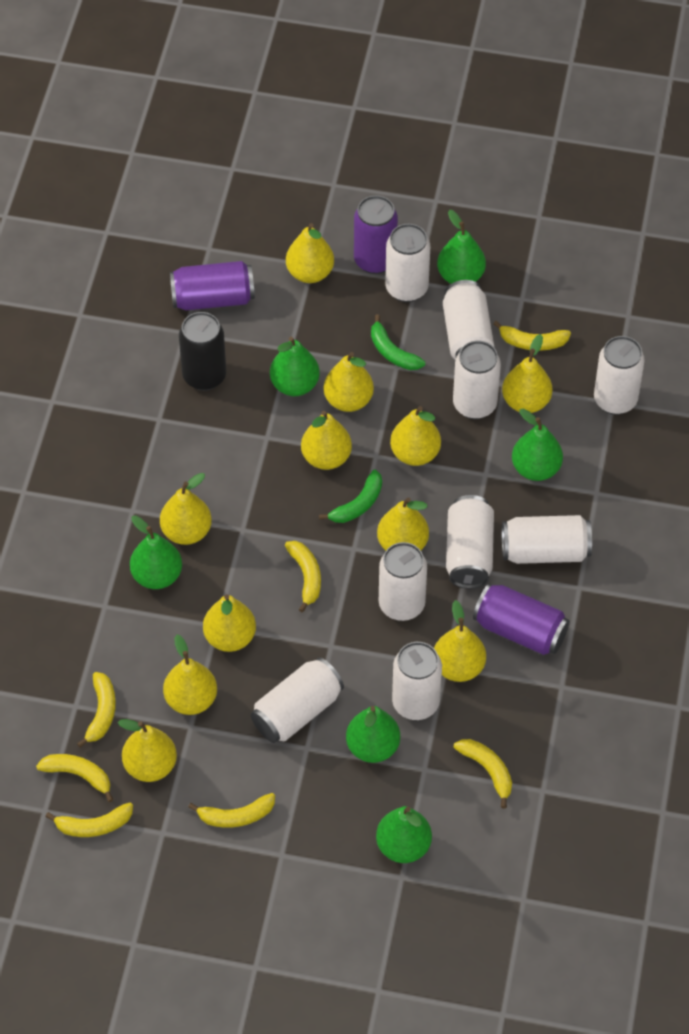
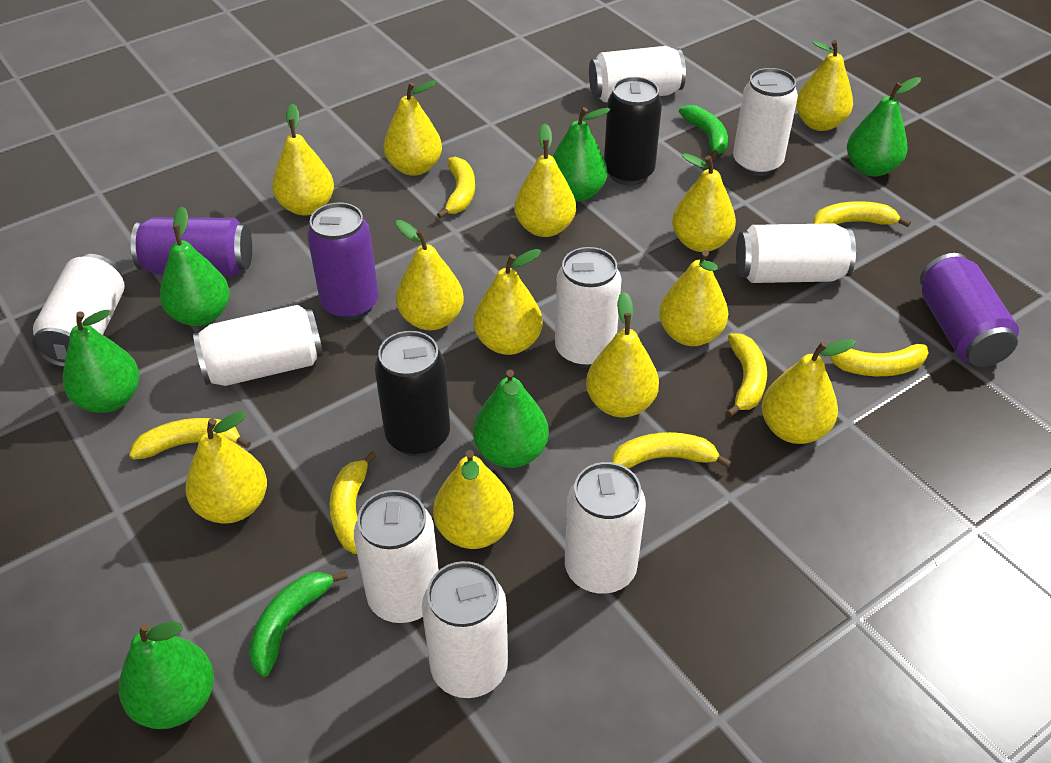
black can: 1 -> 2
yellow pear: 11 -> 12

